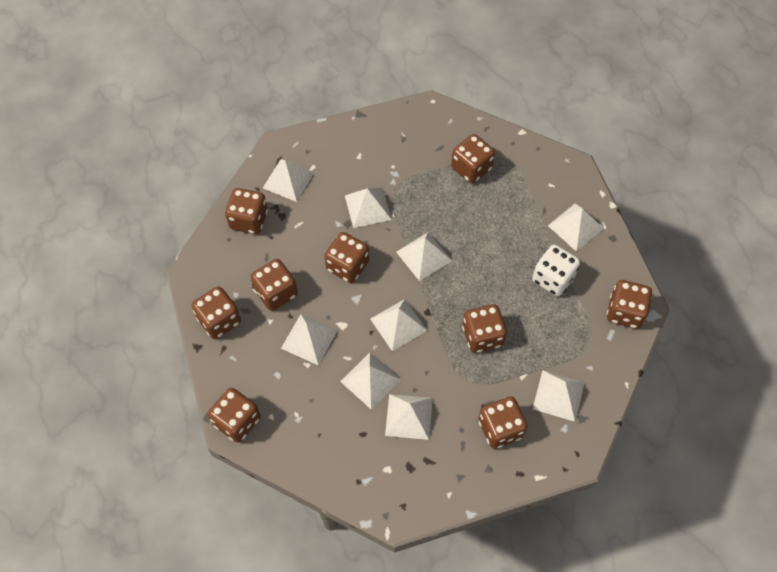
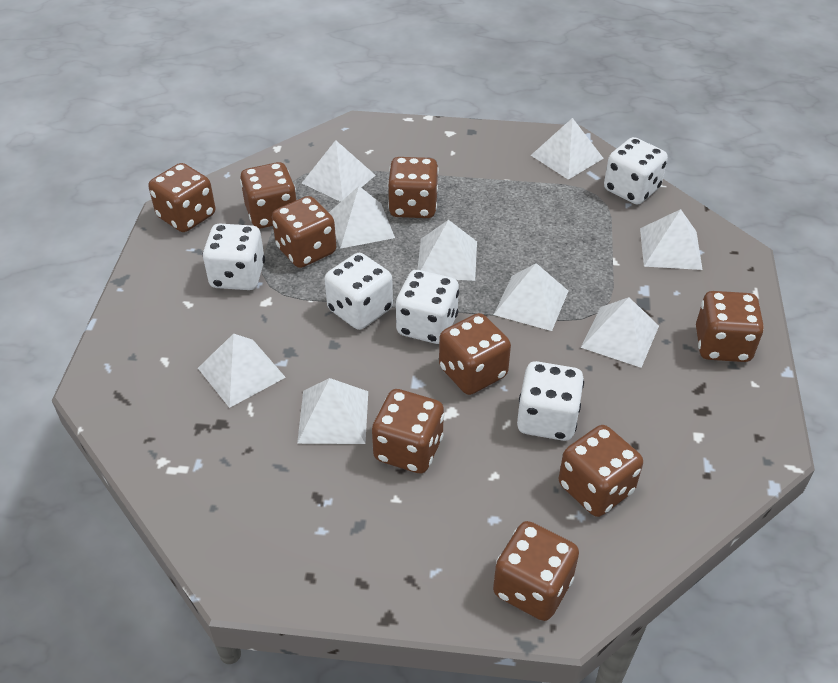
white dice: 1 -> 5

